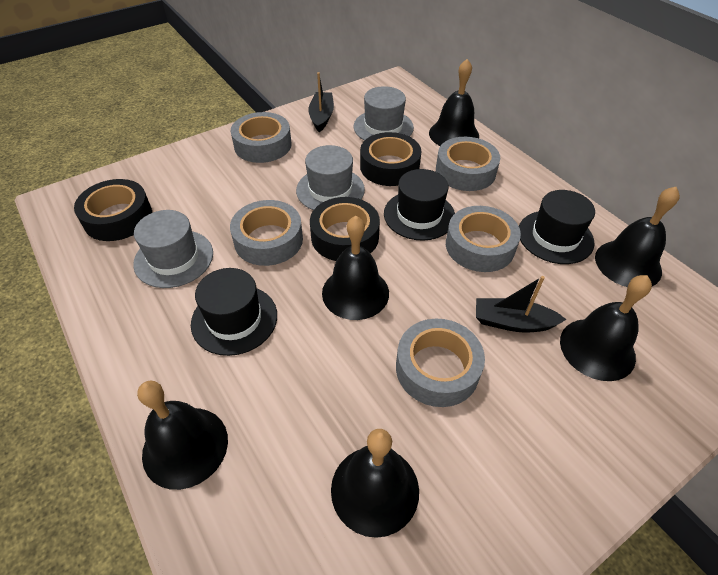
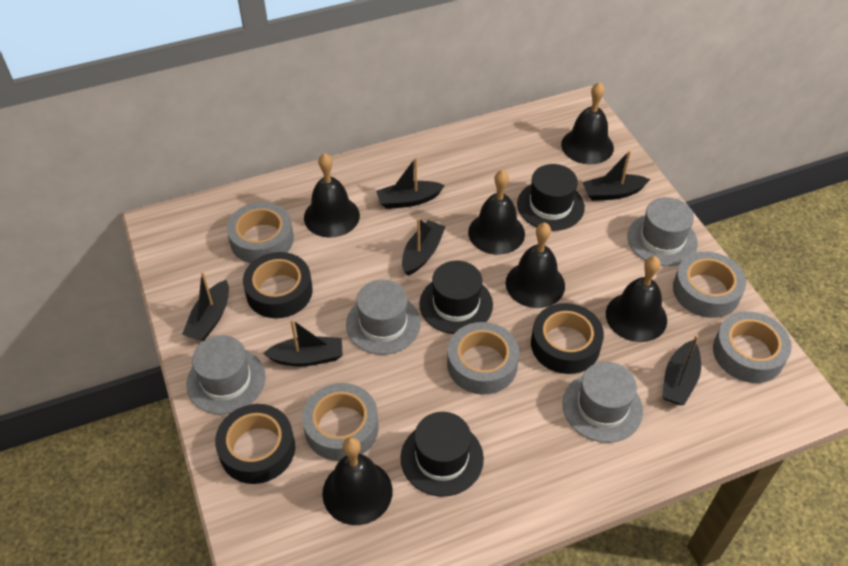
black boat: 2 -> 6
grey hat: 3 -> 4

